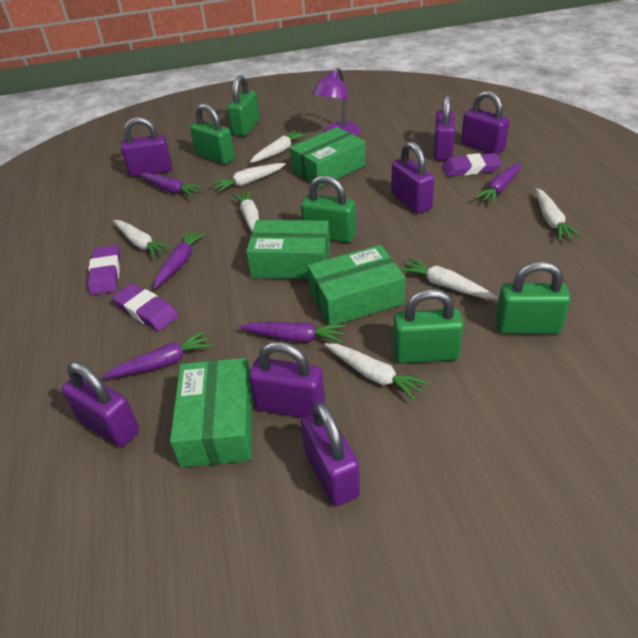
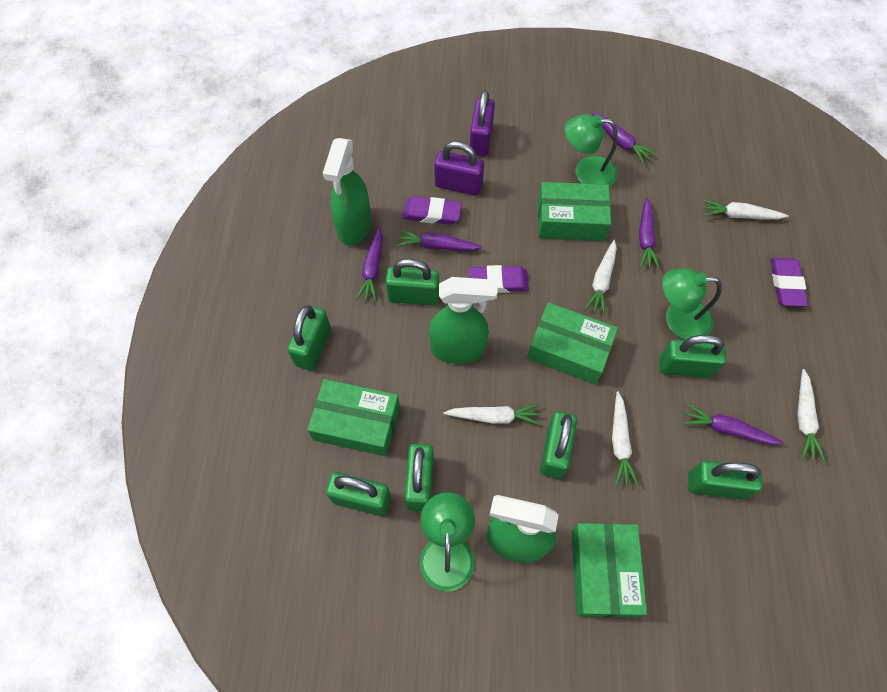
green lamp: 0 -> 3
green padlock: 5 -> 7
green spray bottle: 0 -> 3
purple lamp: 1 -> 0
purple padlock: 7 -> 2
white carrot: 7 -> 5

